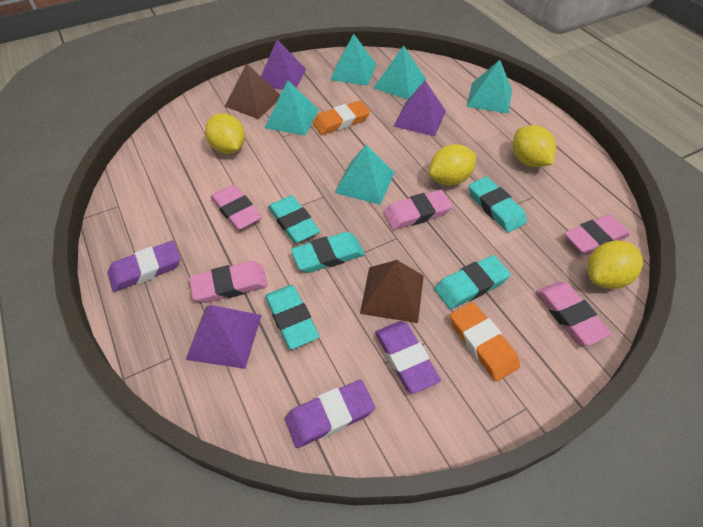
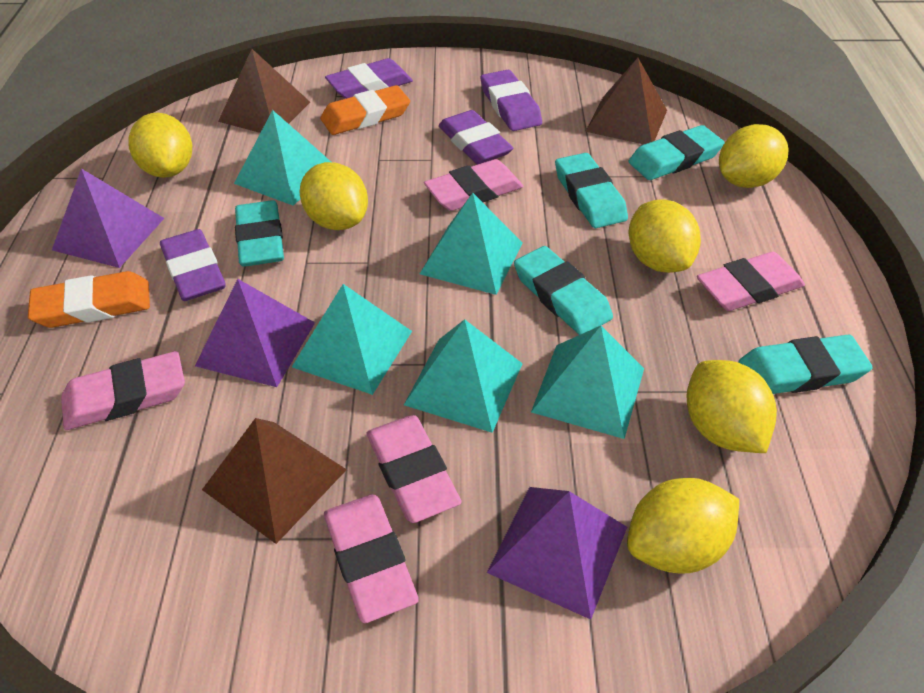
brown pyramid: 2 -> 3
purple eraser: 3 -> 4
yellow lemon: 4 -> 6

